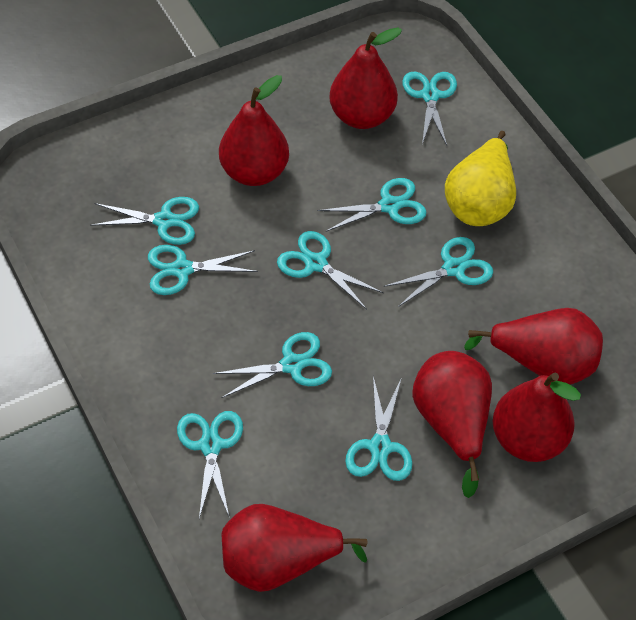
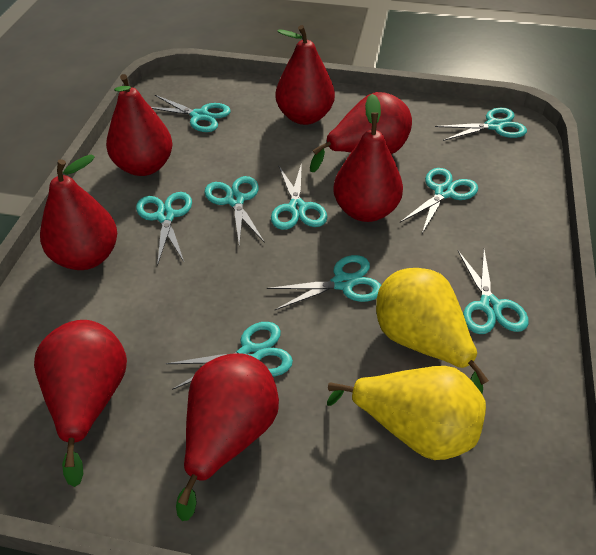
red pear: 6 -> 7
yellow pear: 1 -> 2

